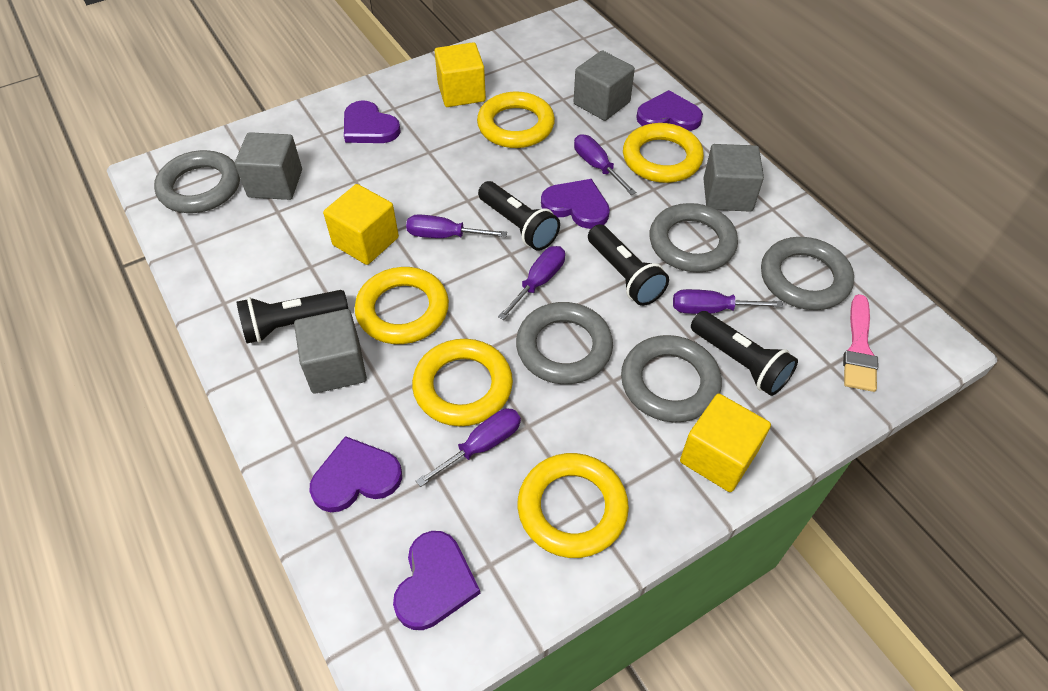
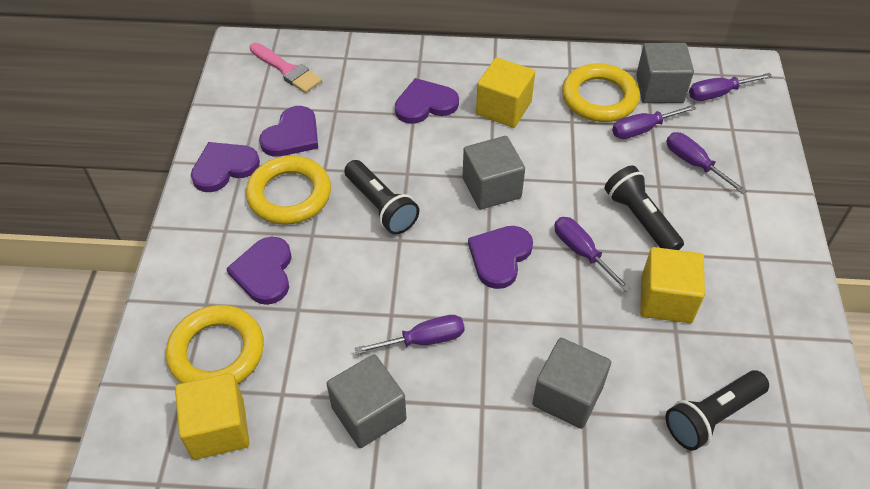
black flashlight: 4 -> 3
grey ring: 5 -> 0
yellow ring: 5 -> 3

